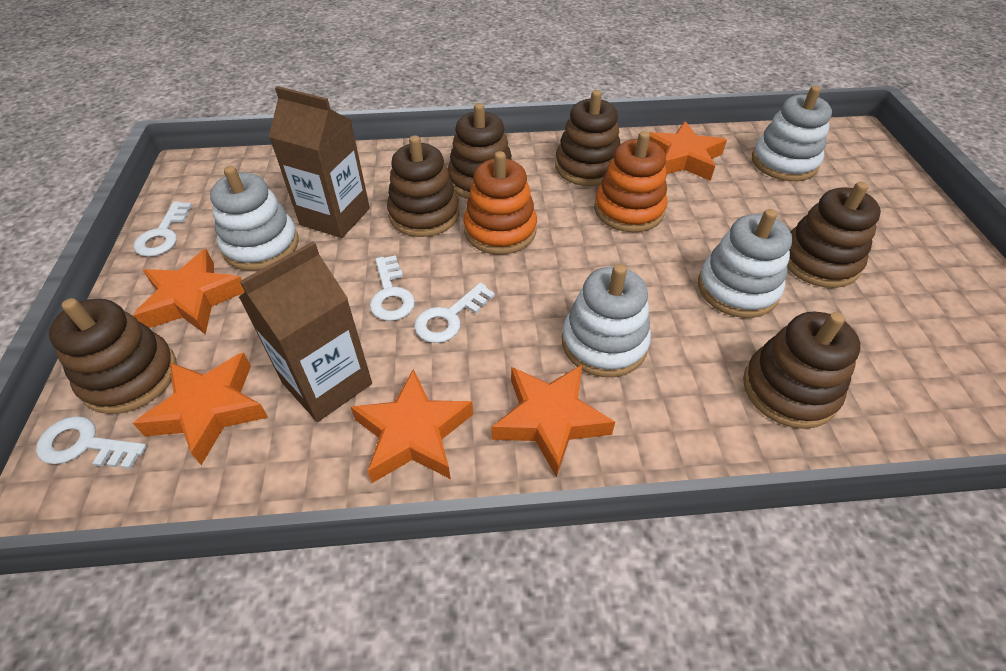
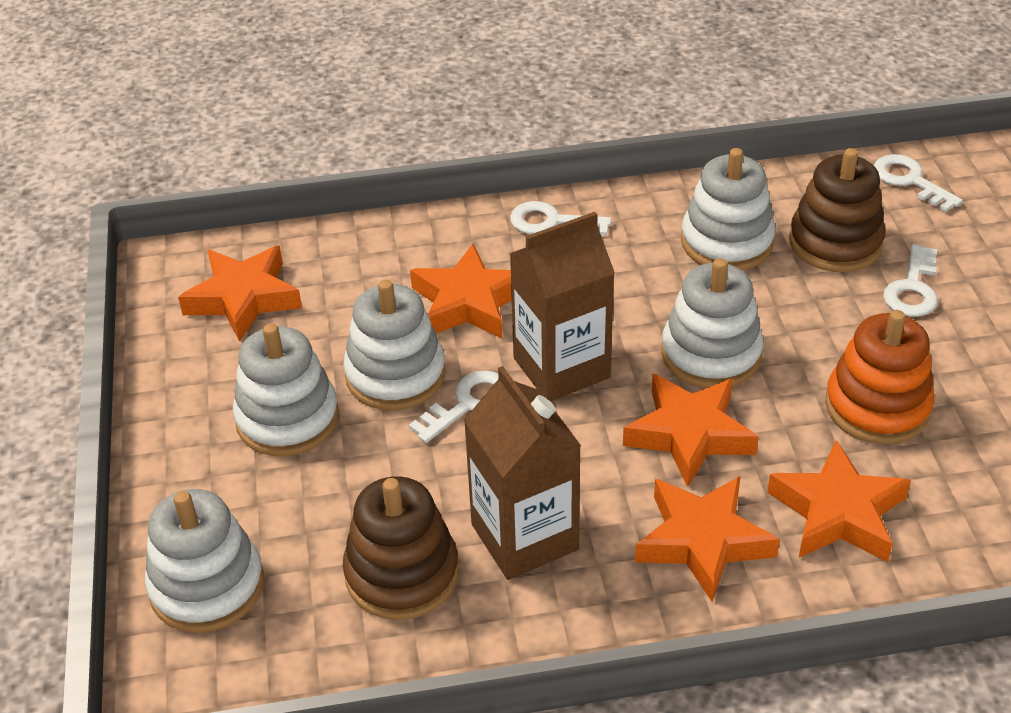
brown stacking toy: 6 -> 2
orange stacking toy: 2 -> 1
white stacking toy: 4 -> 5

